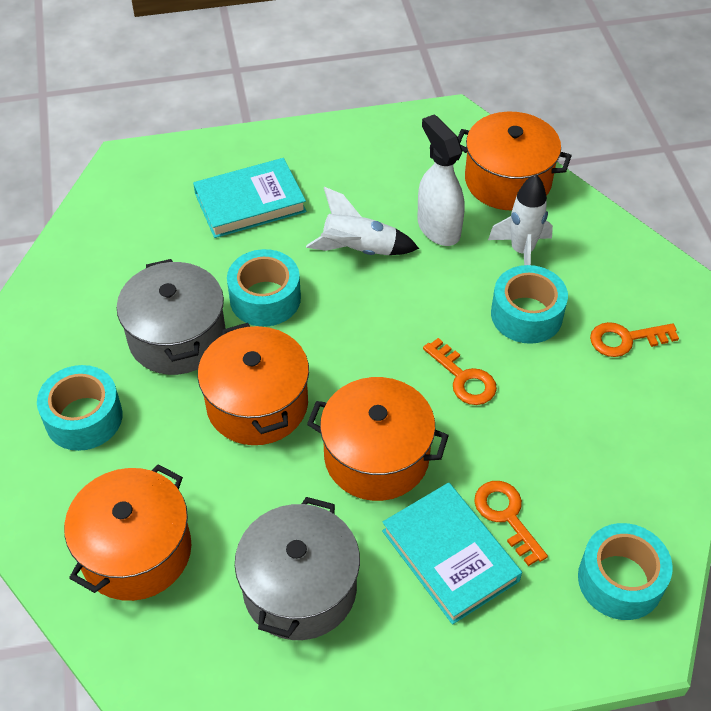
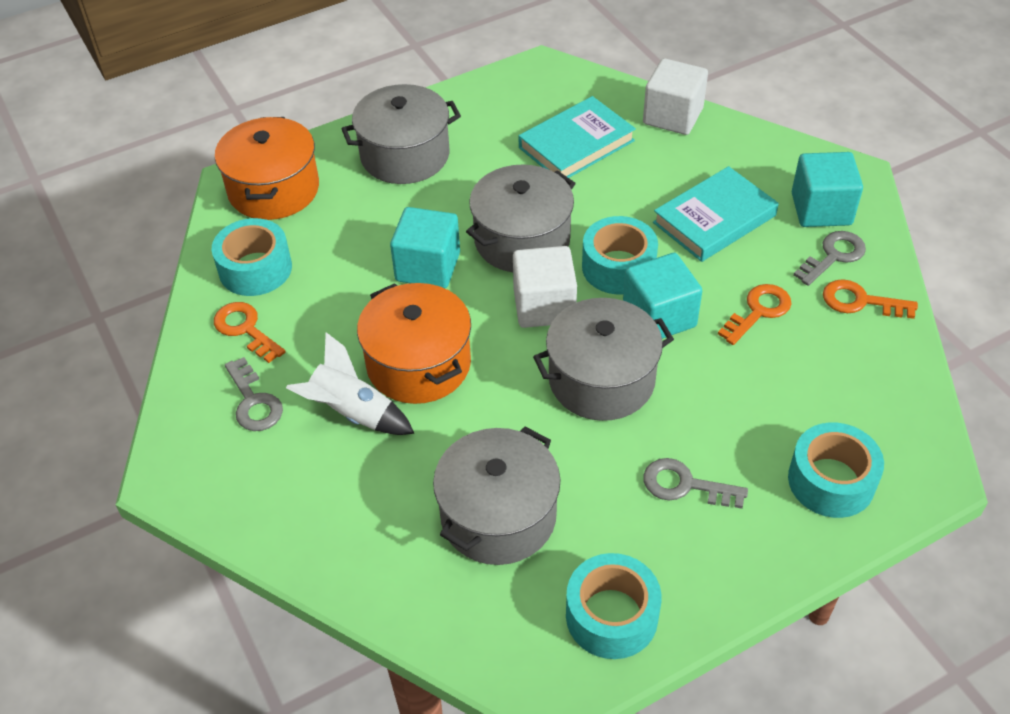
grey key: 0 -> 3
grey pot: 2 -> 4
orange pot: 4 -> 2
turquoise cube: 0 -> 3
white cube: 0 -> 2
white rocket: 2 -> 1
white spray bottle: 1 -> 0

